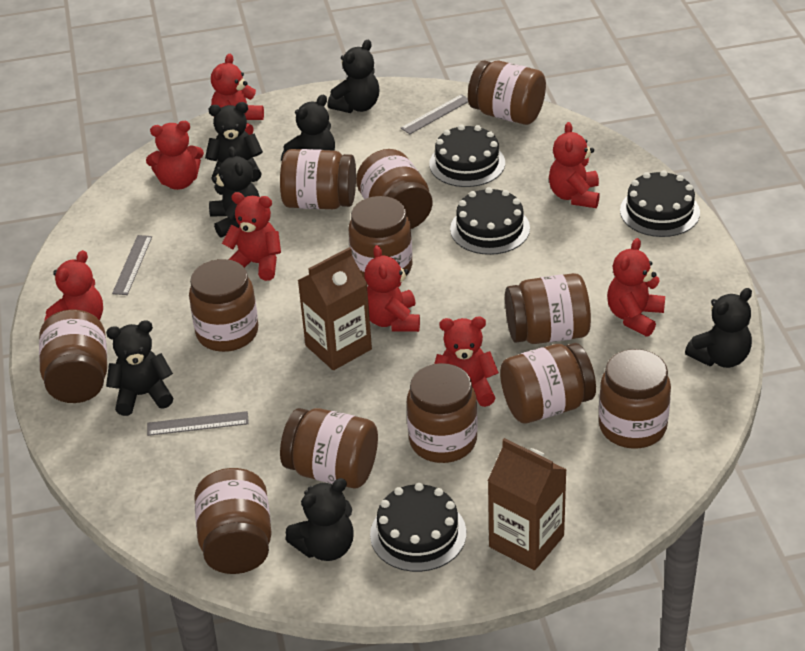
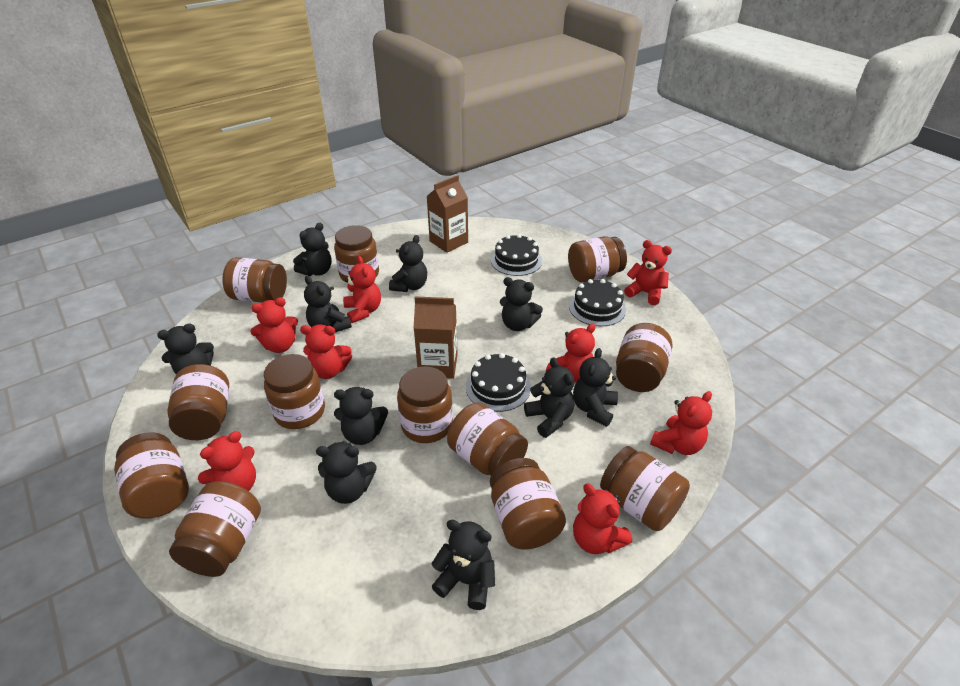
black cake: 4 -> 3
black teddy bear: 7 -> 10
grey ruler: 3 -> 0

